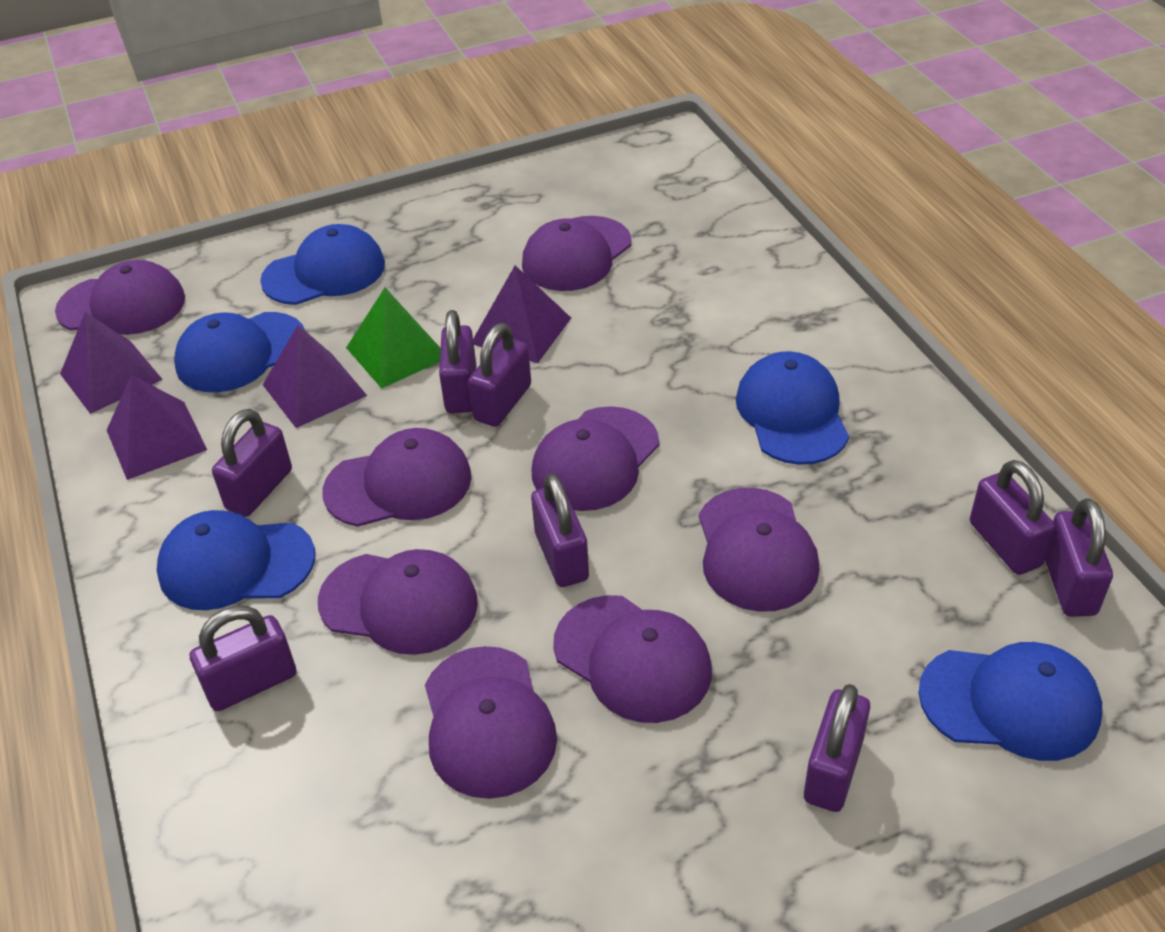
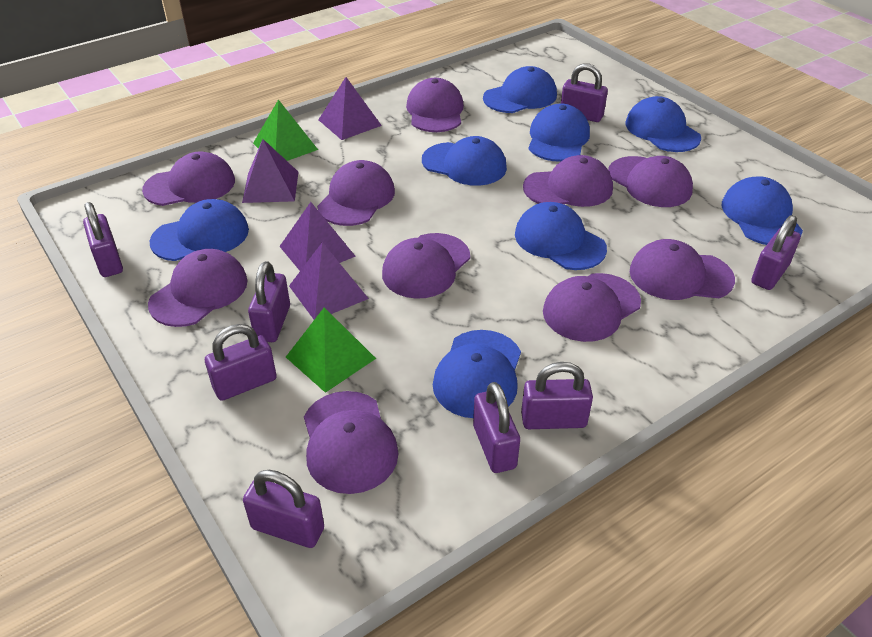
blue cap: 5 -> 8
green pyramid: 1 -> 2
purple cap: 8 -> 10

